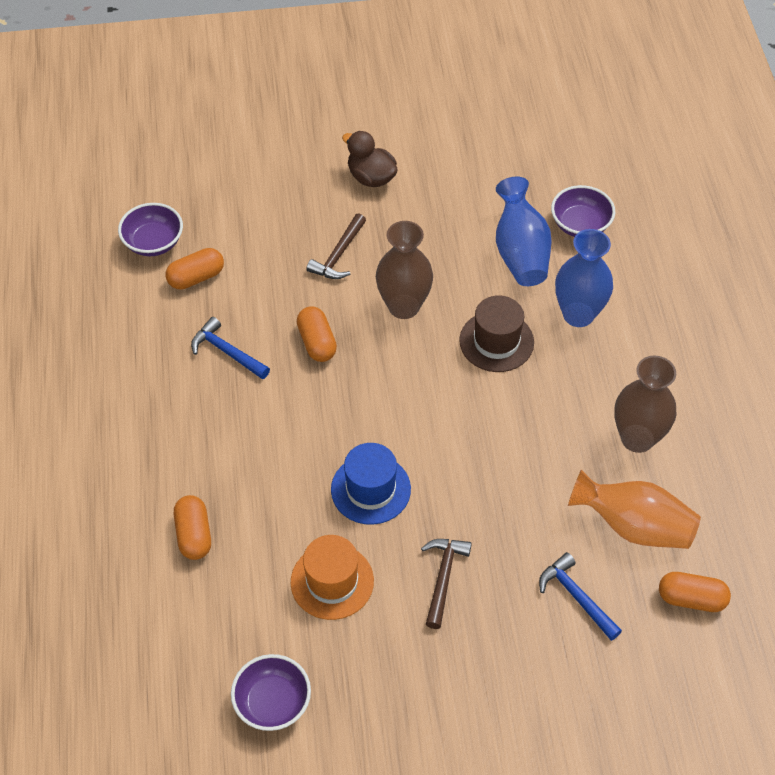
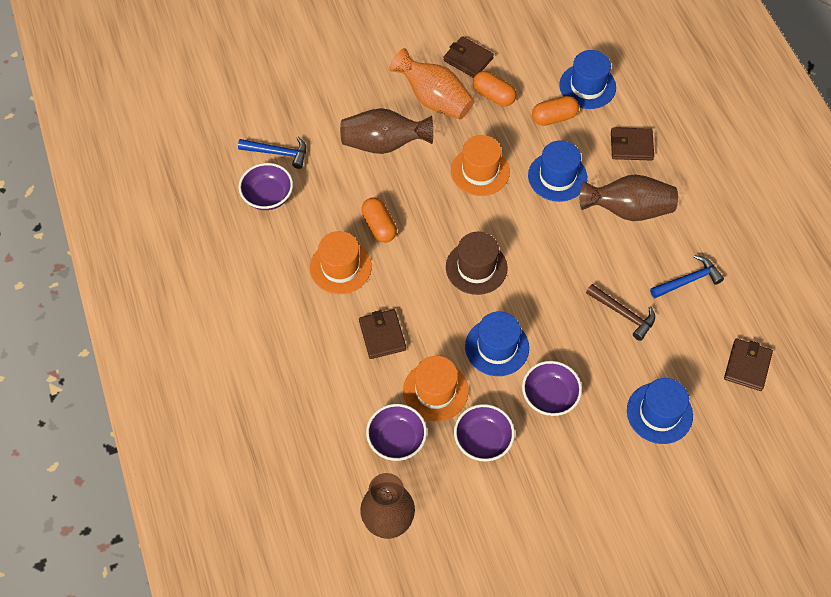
blue hat: 1 -> 4
blue vase: 2 -> 0
brown duck: 1 -> 0
brown hammer: 2 -> 1
brown vase: 2 -> 3
brown wallet: 0 -> 4
orange capsule: 4 -> 3
orange hat: 1 -> 3
purple bowl: 3 -> 4

